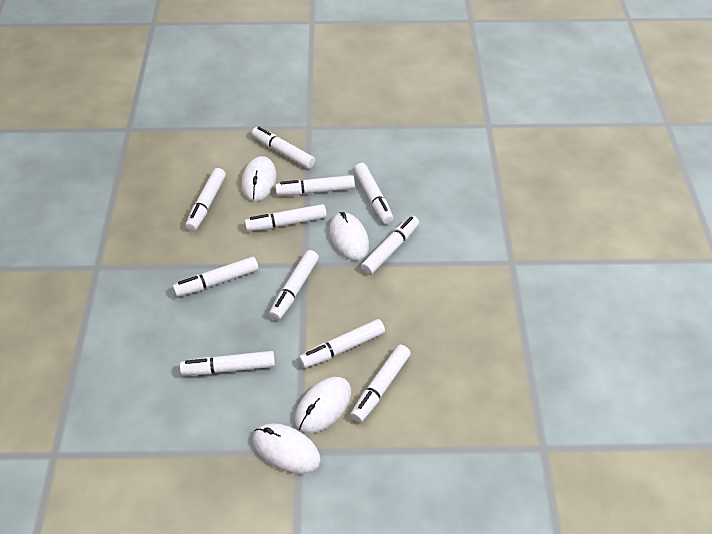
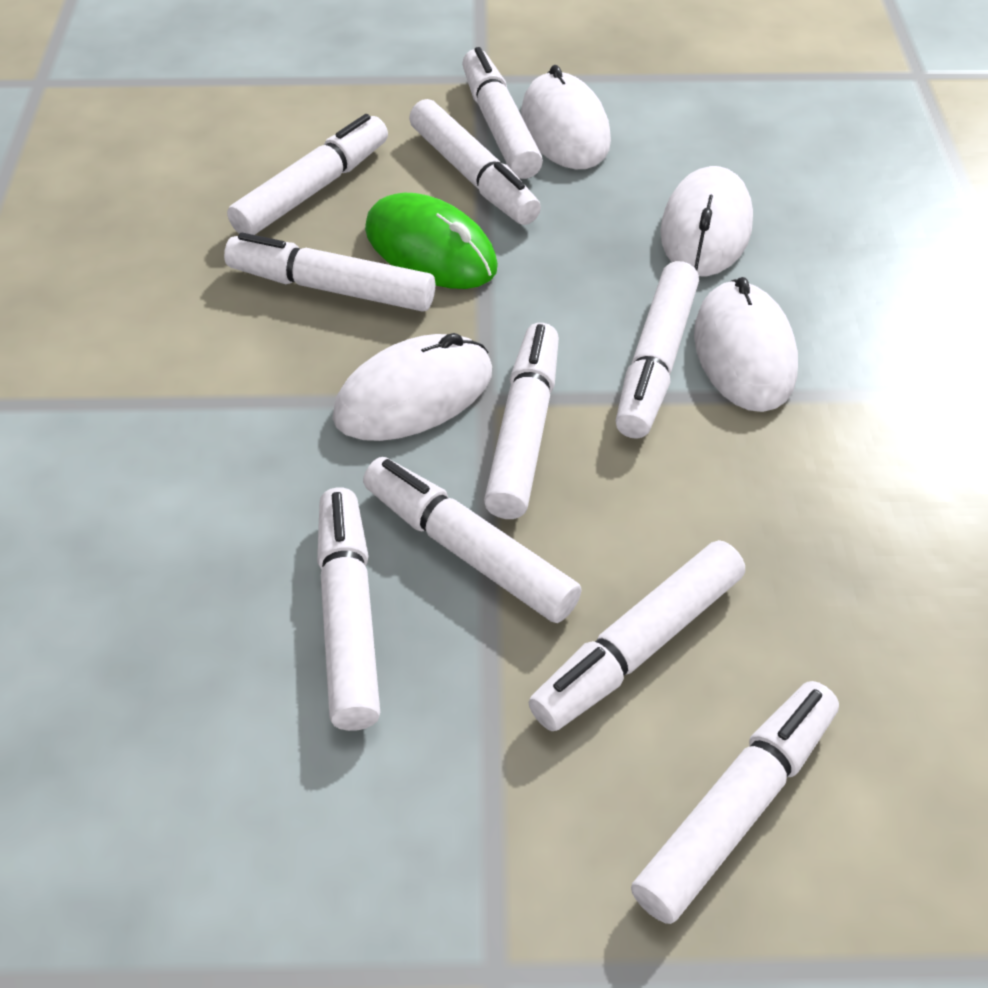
green mouse: 0 -> 1
white marker: 11 -> 10

